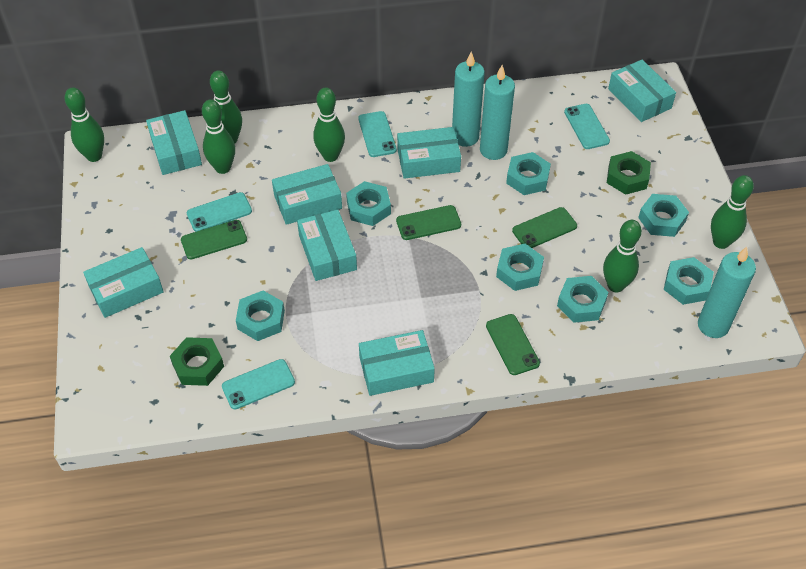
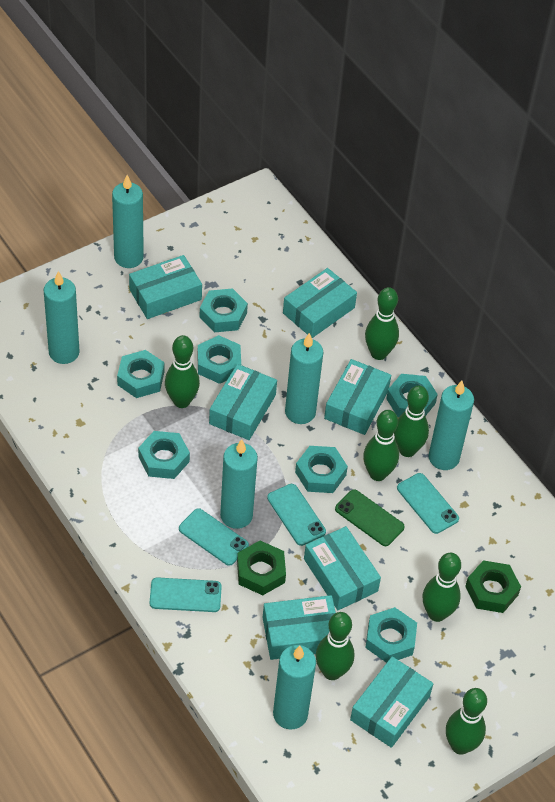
green bowling pin: 6 -> 7
green phone: 4 -> 1
turquoise candle: 3 -> 6

